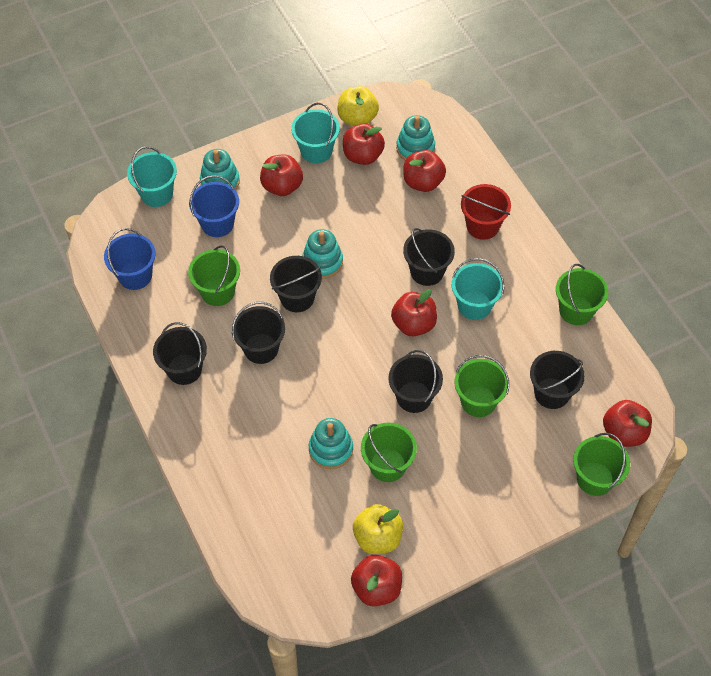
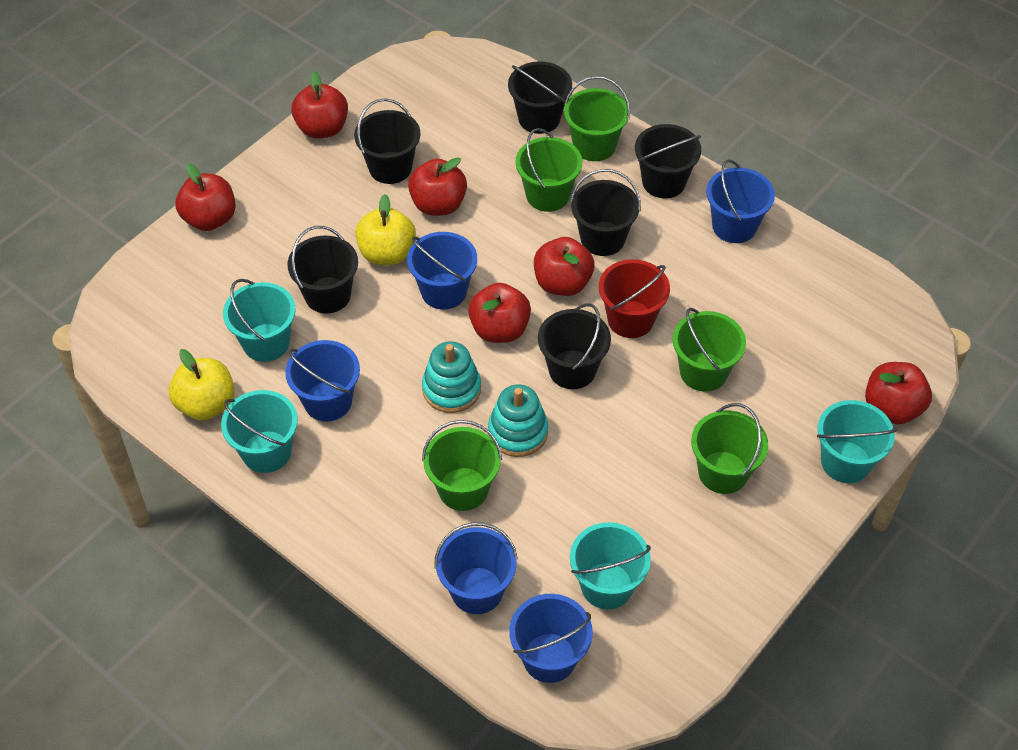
blue bucket: 2 -> 5
turquoise bucket: 3 -> 4
turquoise stacking toy: 4 -> 2

